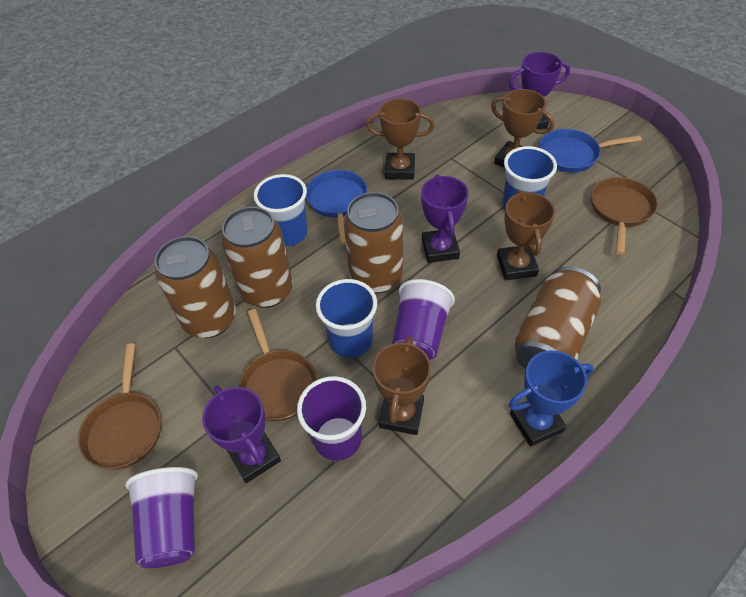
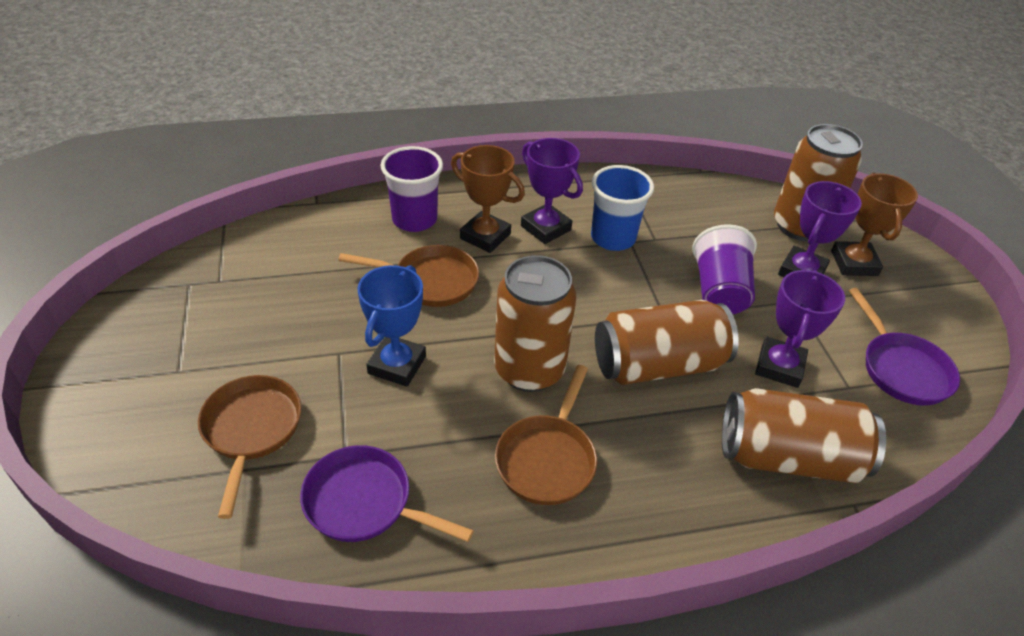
blue cup: 3 -> 1
blue pan: 2 -> 0
brown trophy: 4 -> 2
purple cup: 3 -> 2
purple pan: 0 -> 2

